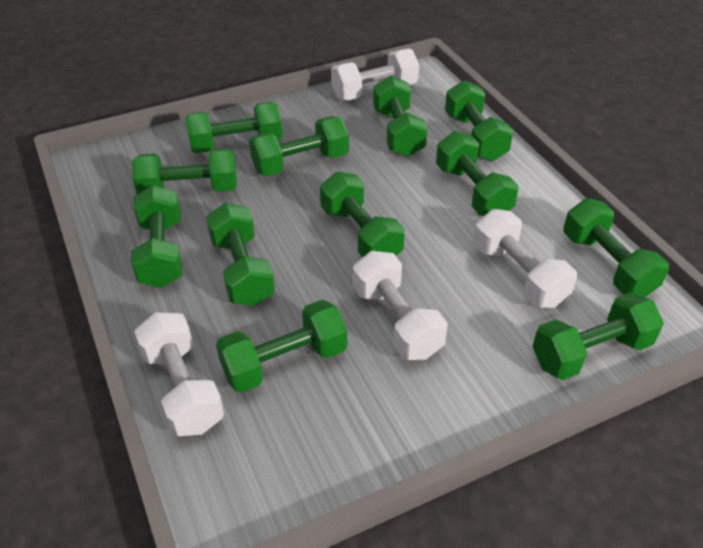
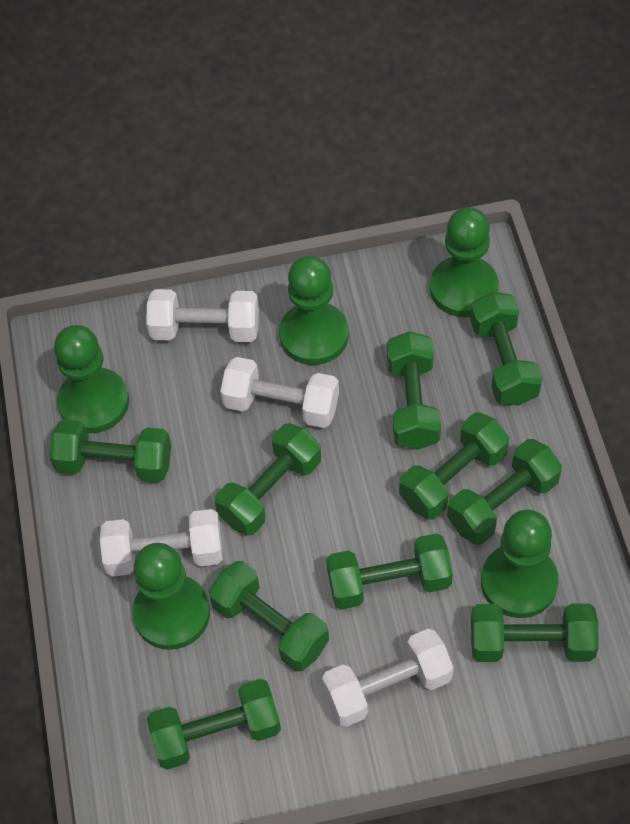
green dumbbell: 12 -> 10
green pawn: 0 -> 5

